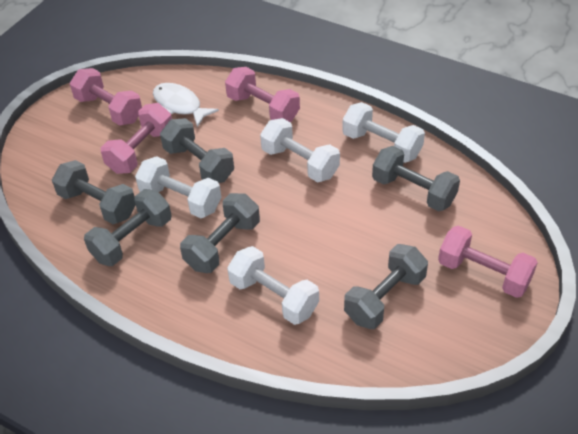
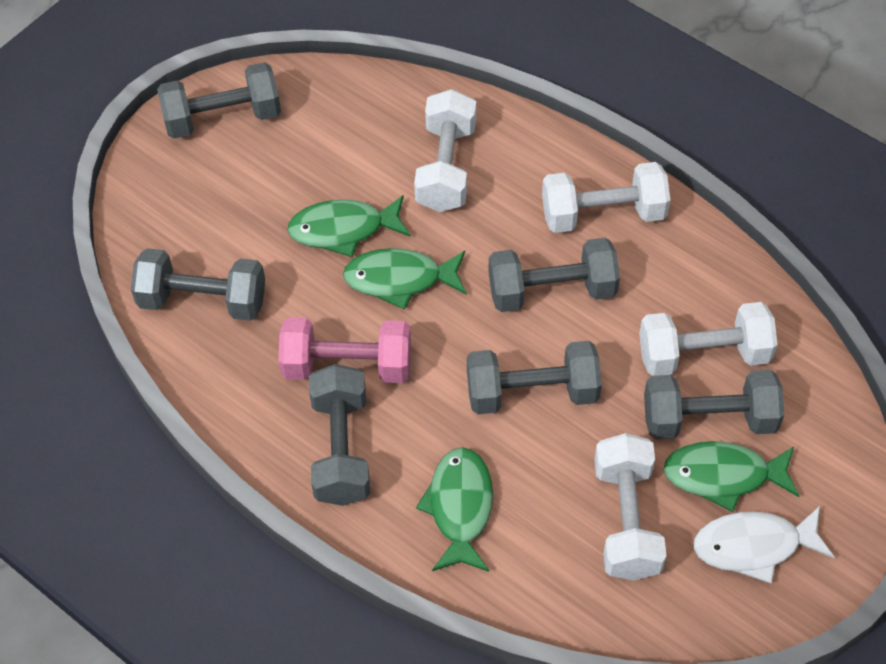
green fish: 0 -> 4
pink dumbbell: 4 -> 1

